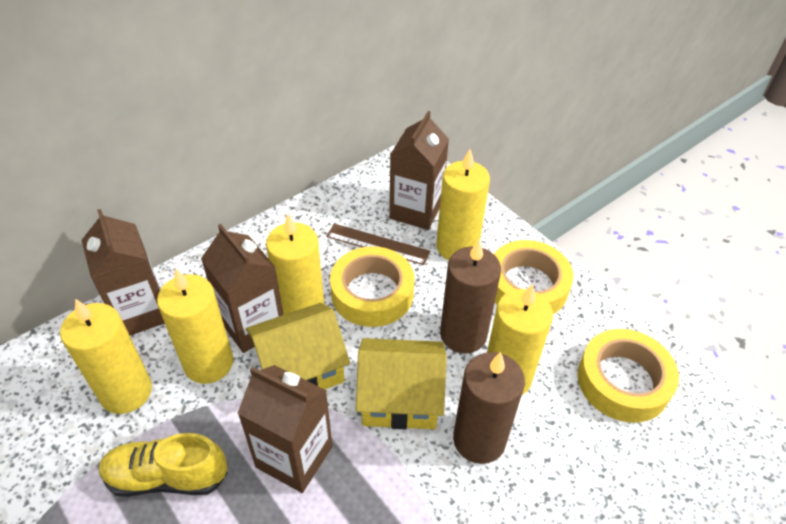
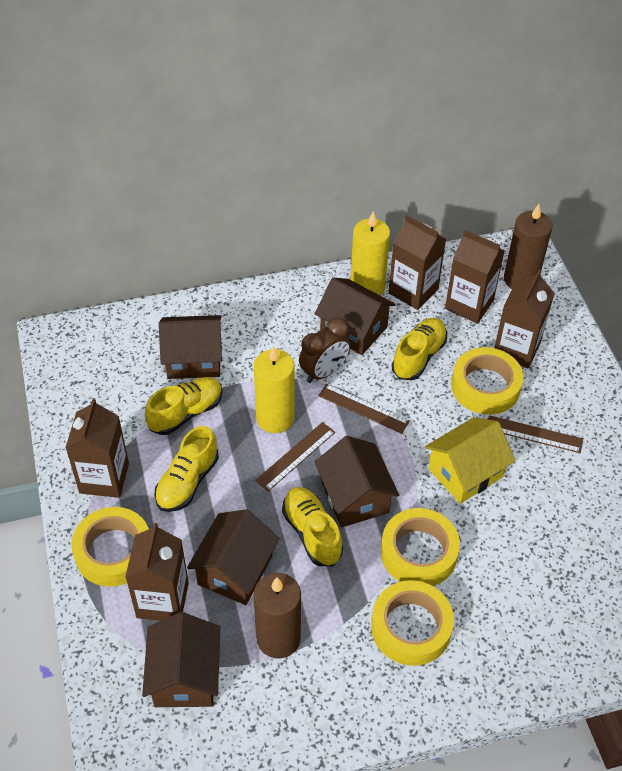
brown carton: 4 -> 5
brown clock: 0 -> 1
brown house: 0 -> 5
brown ruler: 1 -> 3
yellow candle: 5 -> 2
yellow house: 2 -> 1
yellow shoe: 1 -> 4
yellow tape: 3 -> 4

